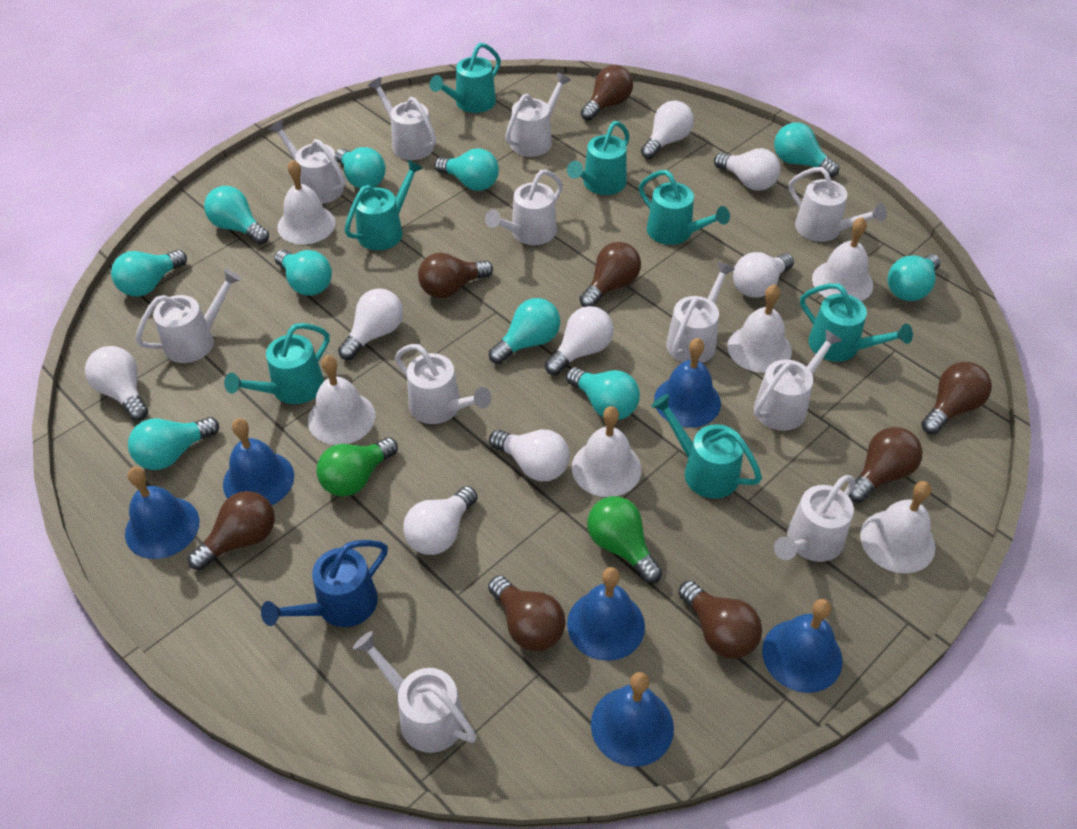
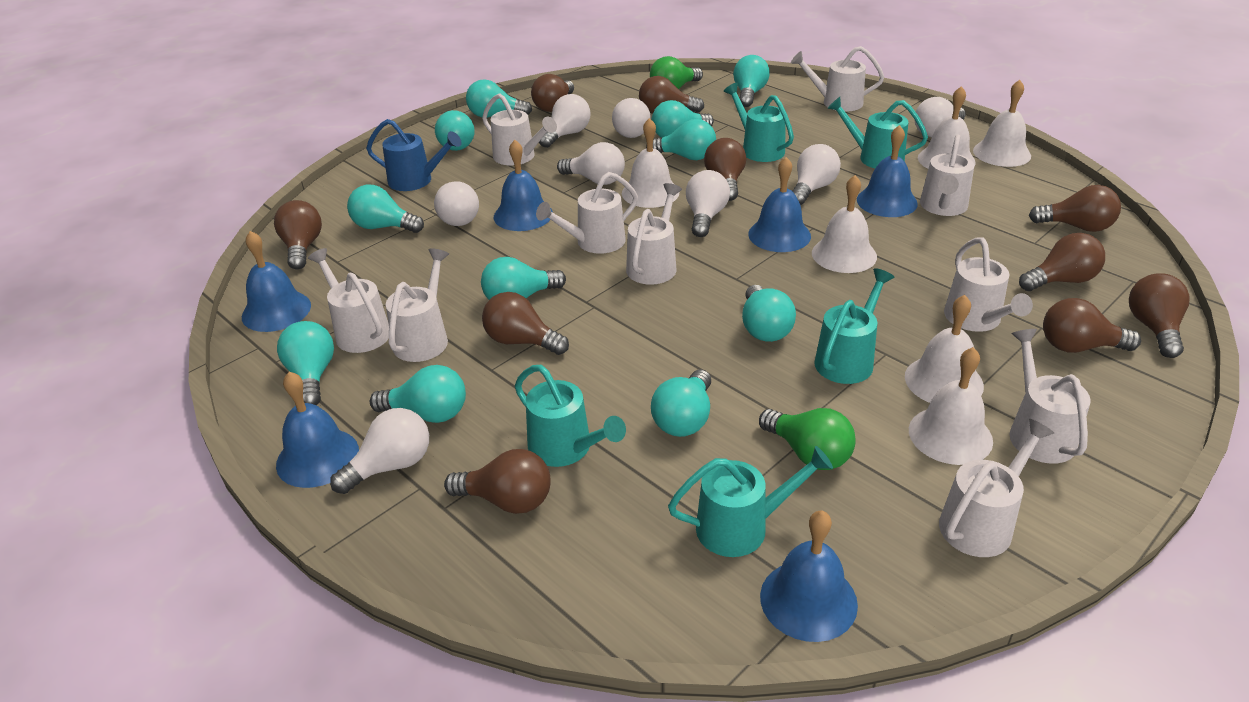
brown light bulb: 8 -> 10
turquoise light bulb: 10 -> 11
turquoise watering can: 7 -> 5
white watering can: 11 -> 10

